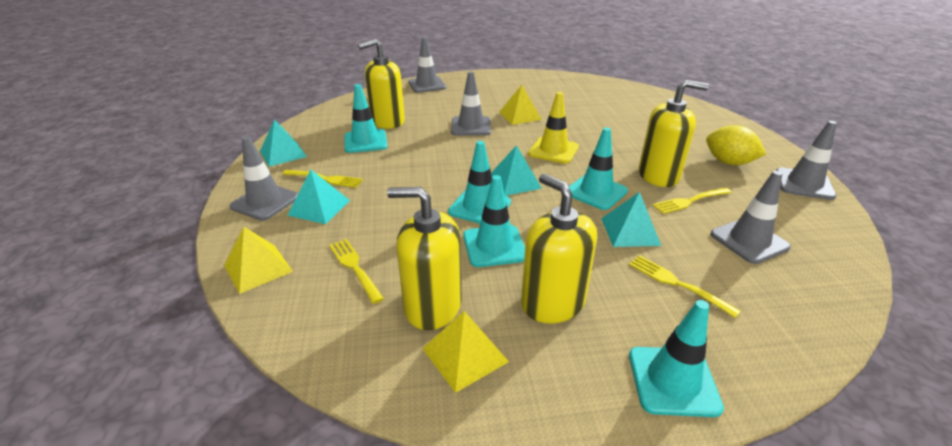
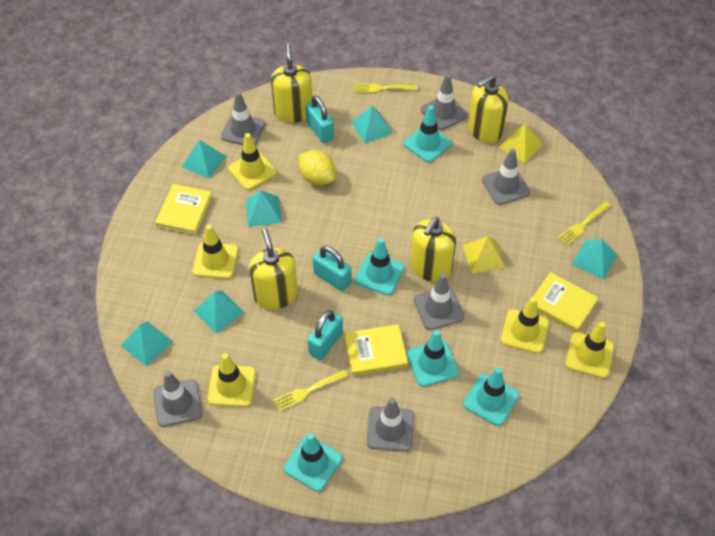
grey traffic cone: 5 -> 6
turquoise padlock: 0 -> 3
turquoise pyramid: 4 -> 6
yellow book: 0 -> 3
yellow fork: 4 -> 3
yellow pyramid: 3 -> 2
yellow traffic cone: 1 -> 5

